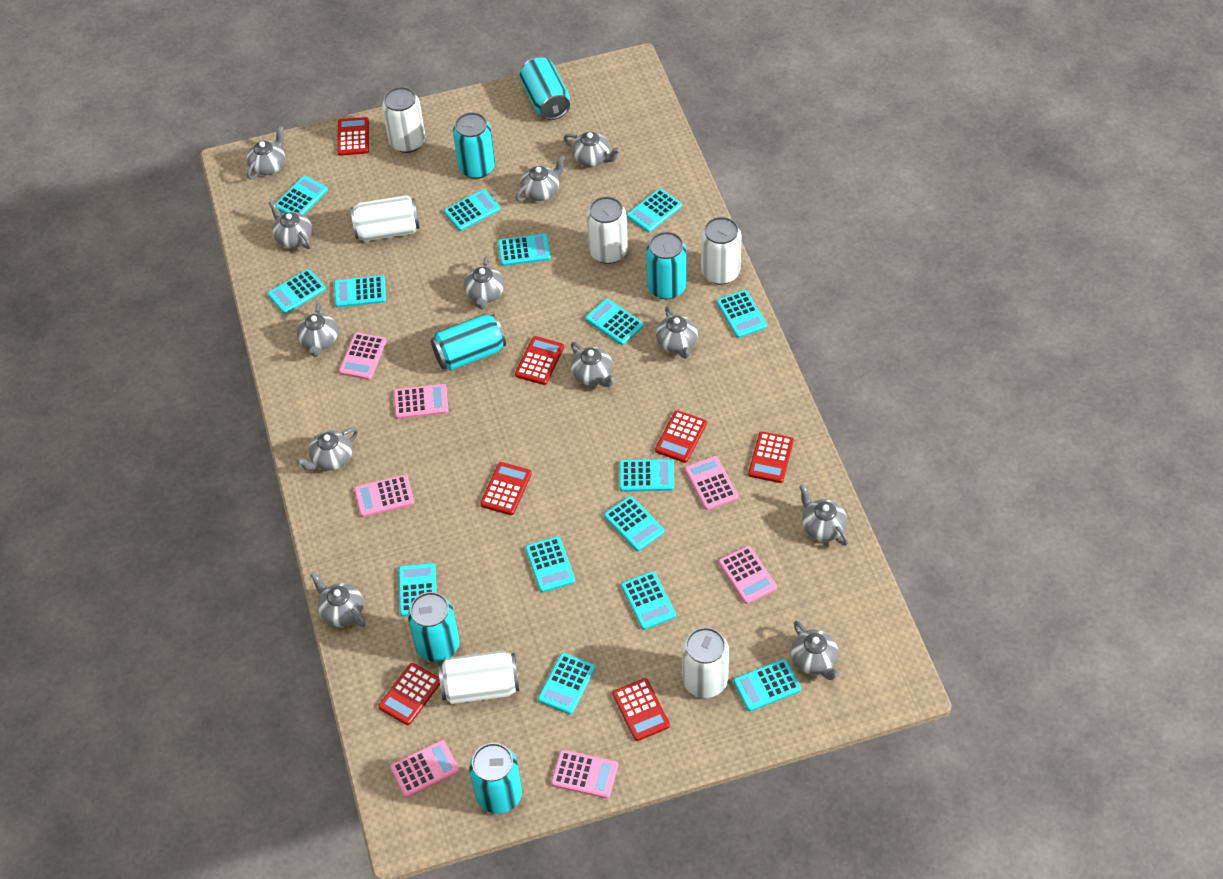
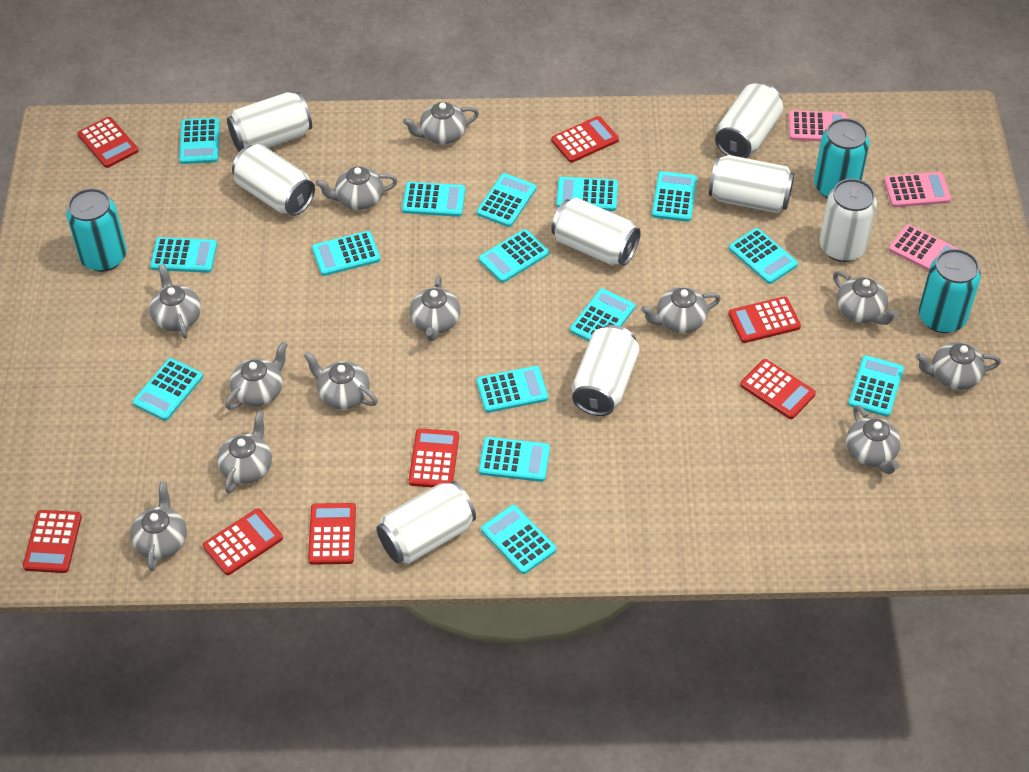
pink calculator: 7 -> 3
red calculator: 7 -> 8
turquoise can: 6 -> 3
white can: 6 -> 8

